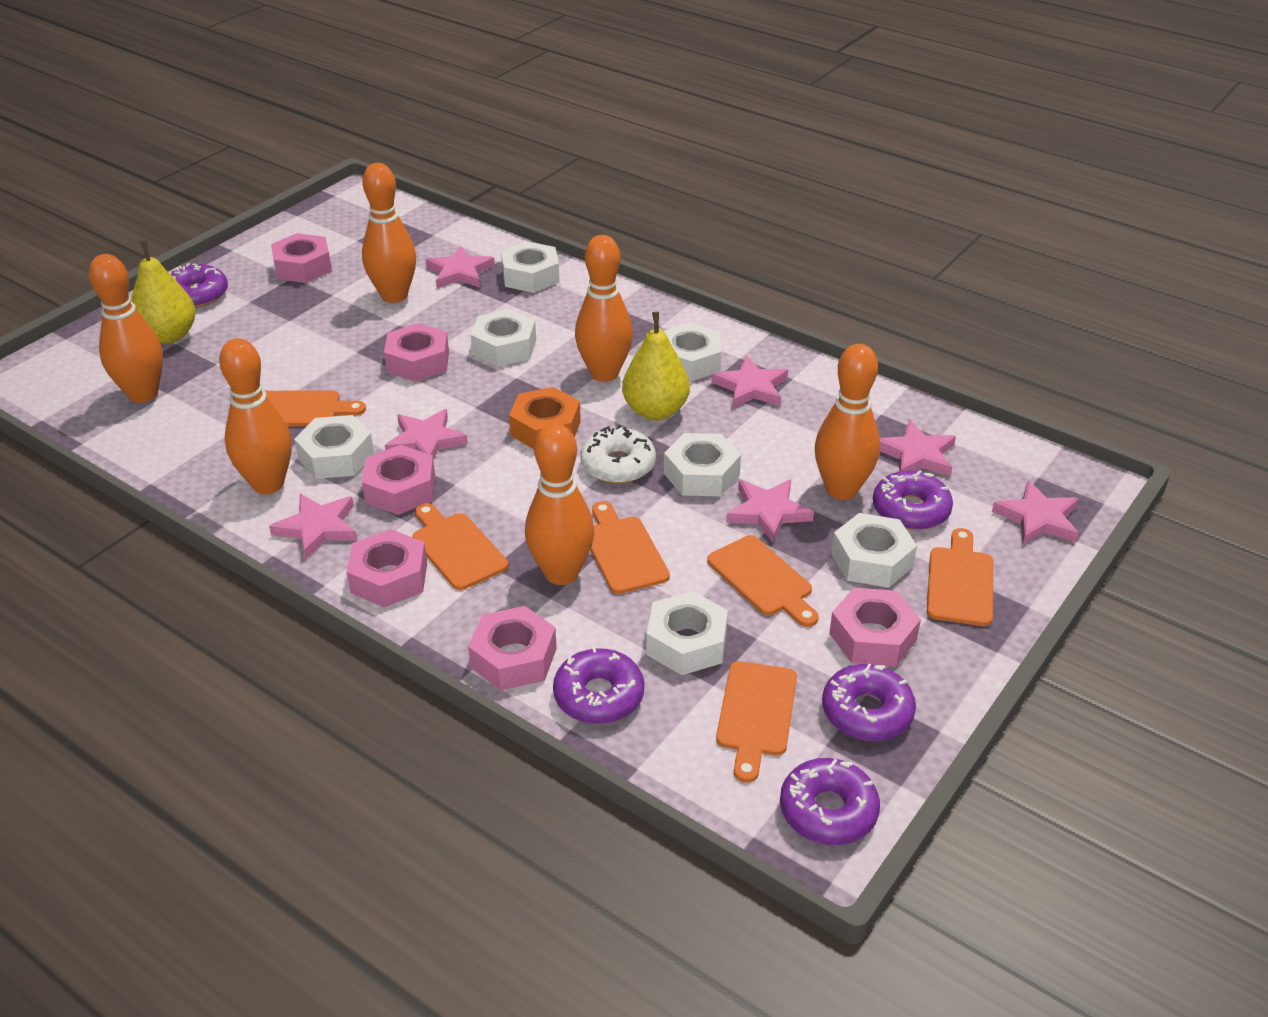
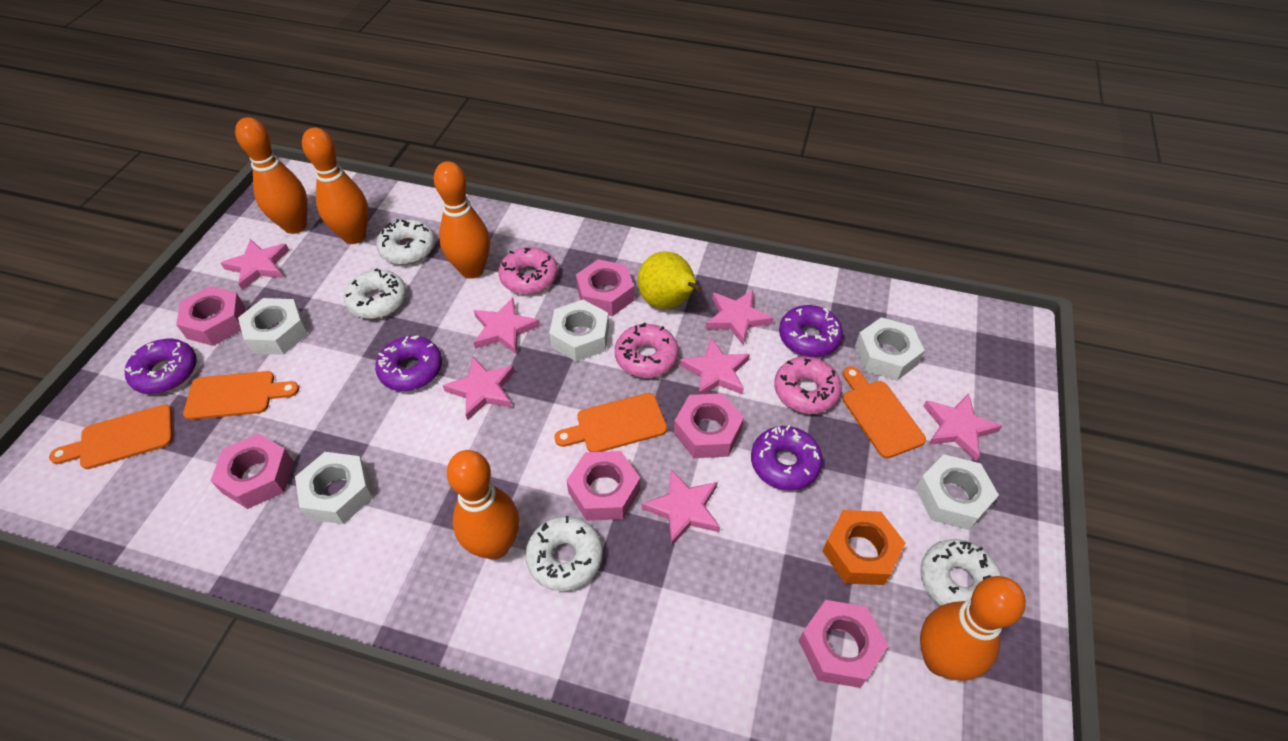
orange bowling pin: 6 -> 5
orange cutting board: 6 -> 4
pink donut: 0 -> 3
purple donut: 5 -> 4
white donut: 1 -> 4
white nut: 7 -> 5
yellow pear: 2 -> 1

